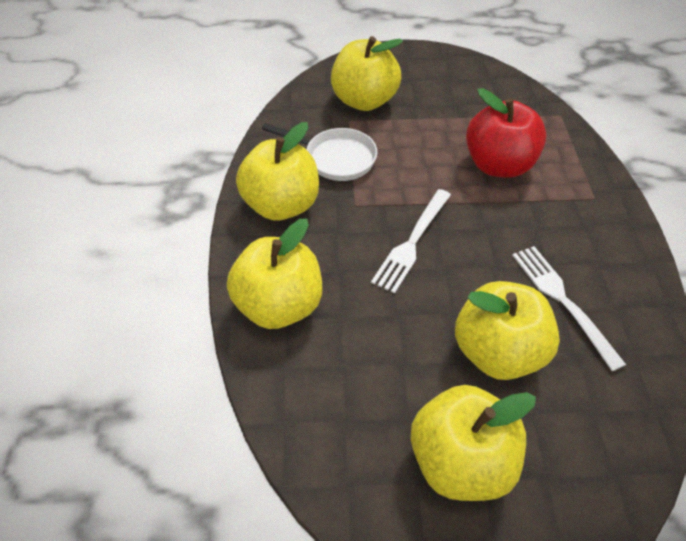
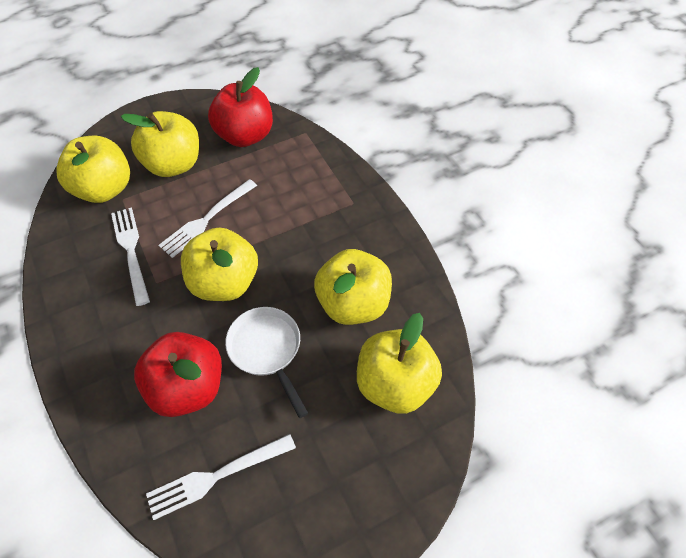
red apple: 1 -> 2
white fork: 2 -> 3

